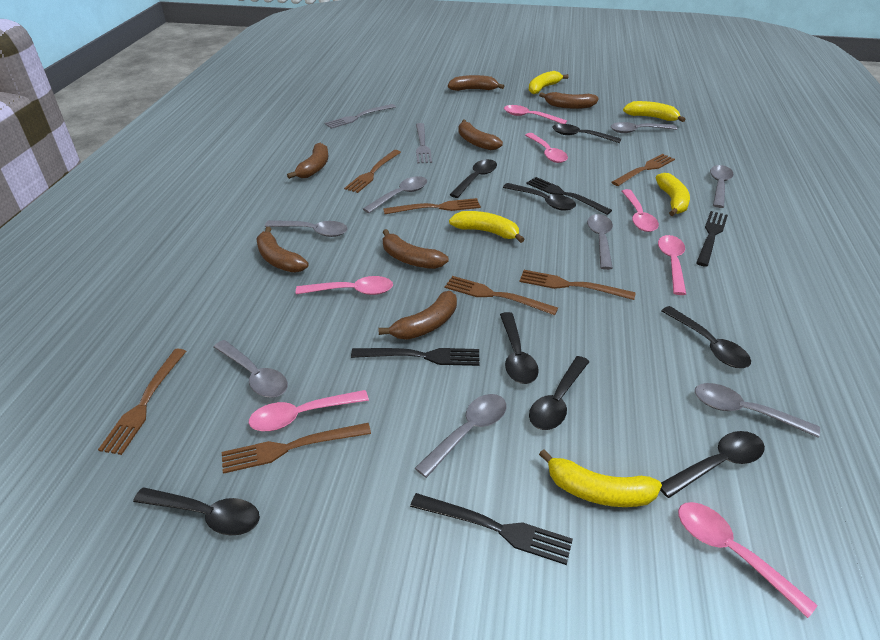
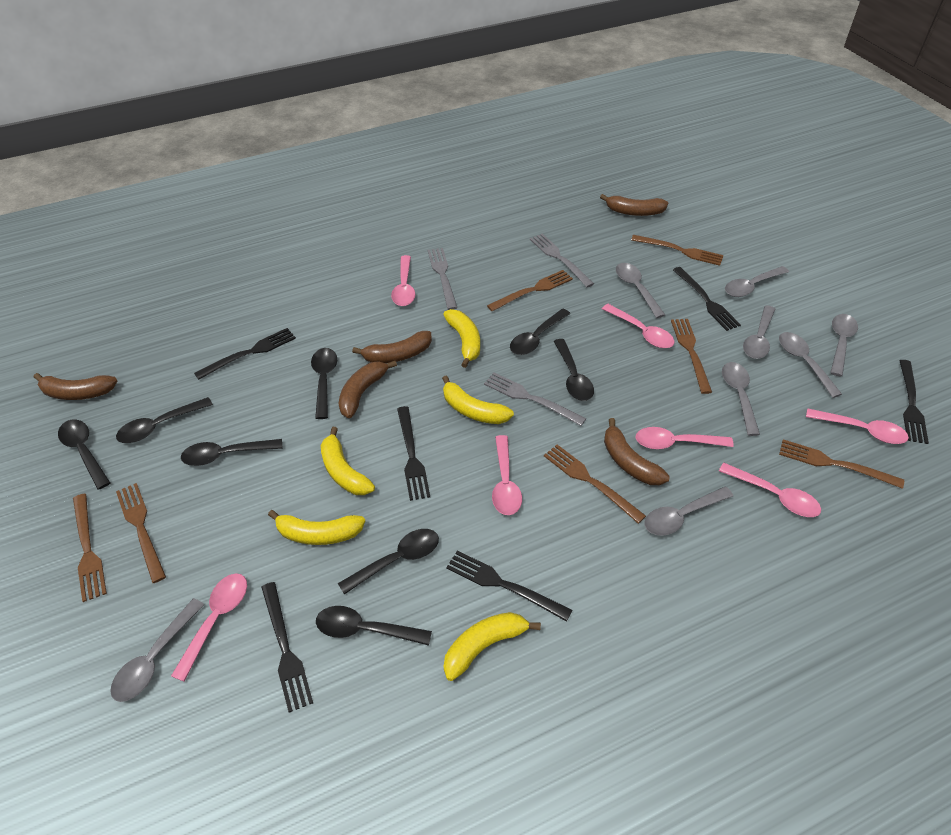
black fork: 4 -> 6
brown banana: 7 -> 5
grey fork: 2 -> 3

